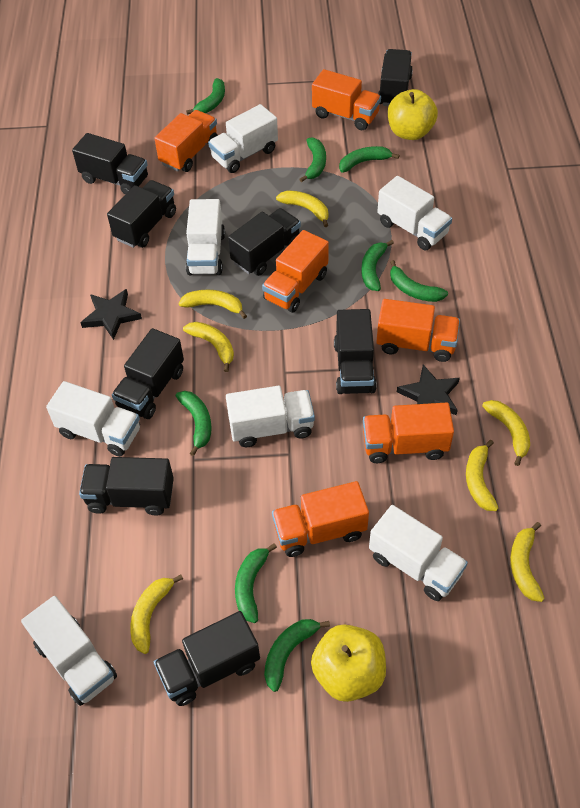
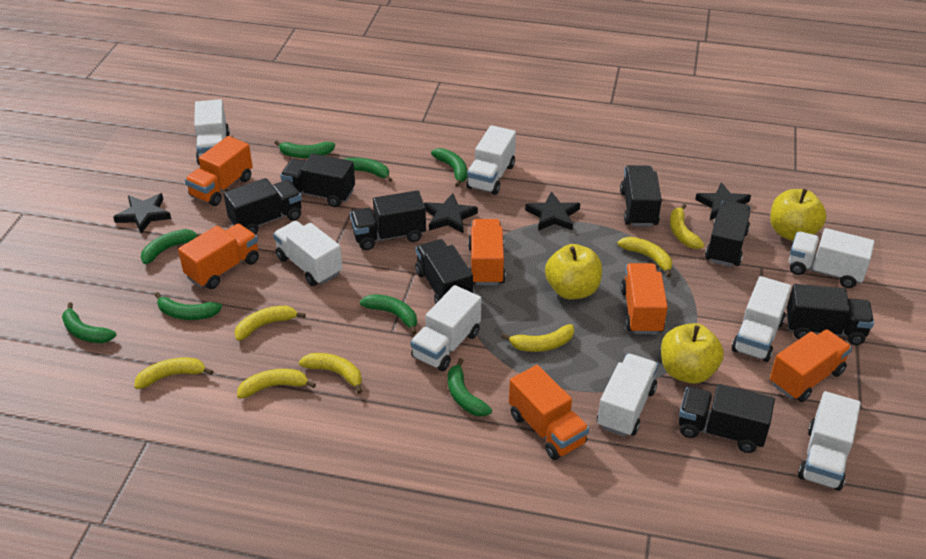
black star: 2 -> 4
white truck: 7 -> 8
yellow apple: 2 -> 3

